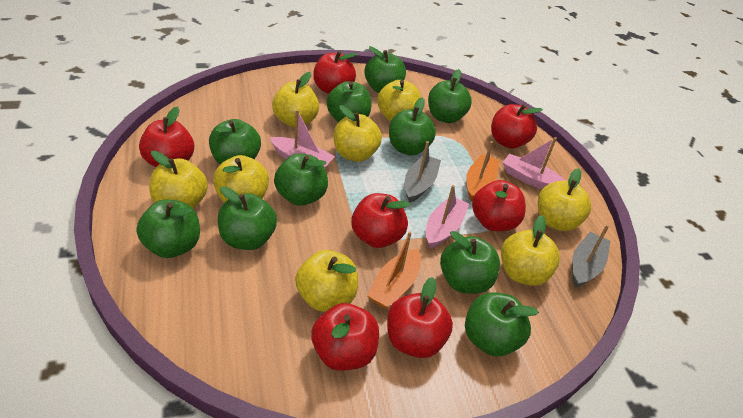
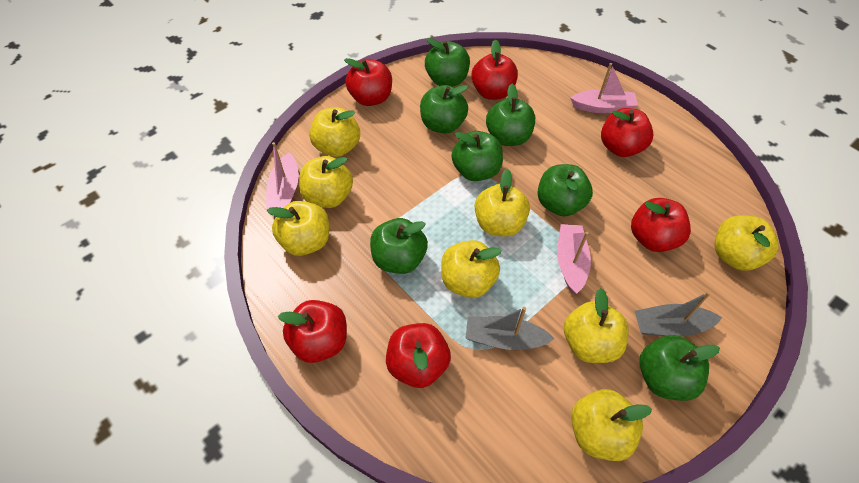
green apple: 10 -> 7
orange boat: 2 -> 0
red apple: 7 -> 6

